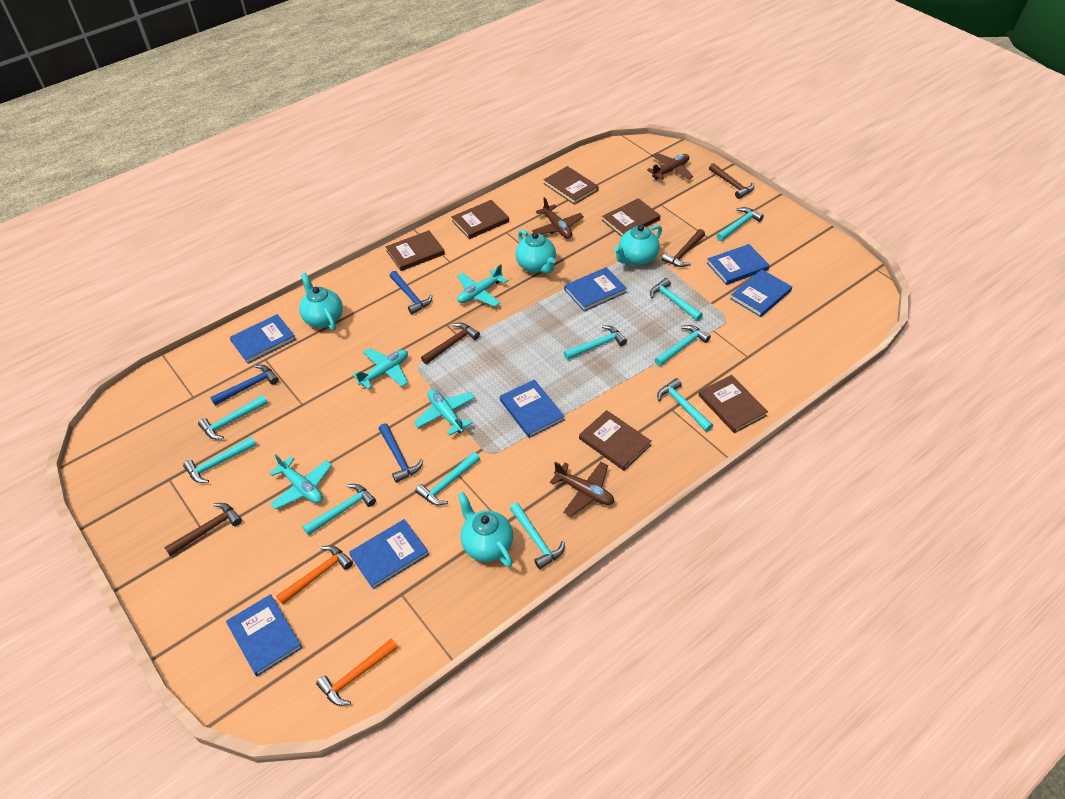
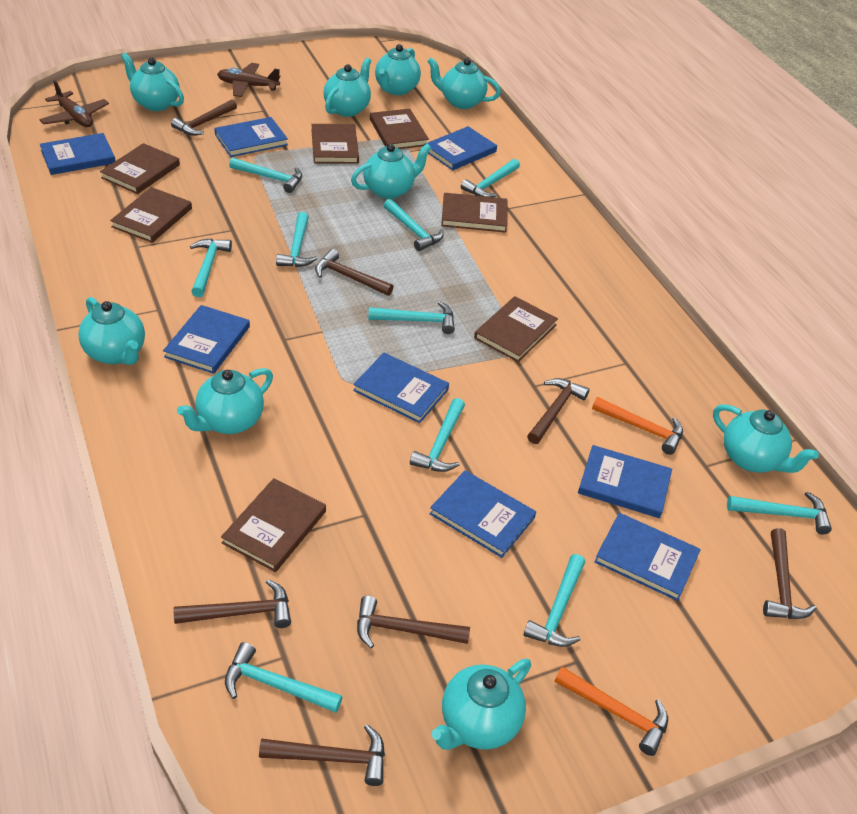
blue book: 7 -> 8
blue hammer: 3 -> 0
brown book: 6 -> 7
brown hammer: 4 -> 7
brown plane: 3 -> 2
turquoise plane: 4 -> 0
turquoise teapot: 4 -> 9

